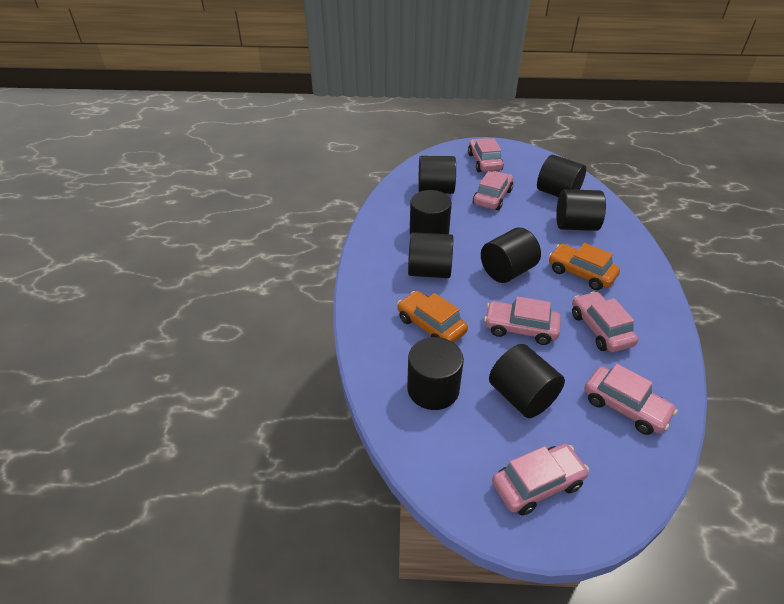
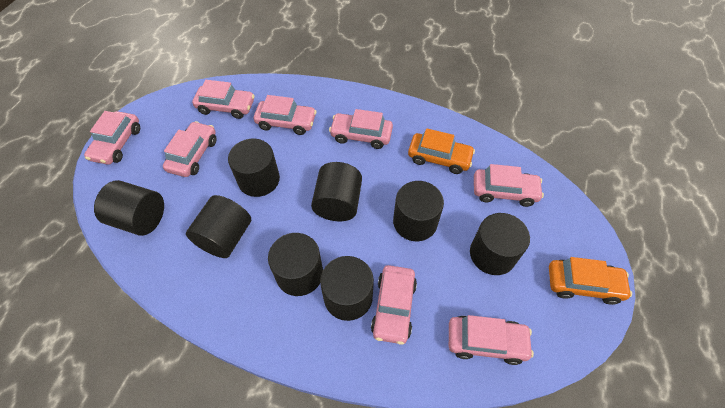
pink car: 6 -> 8

